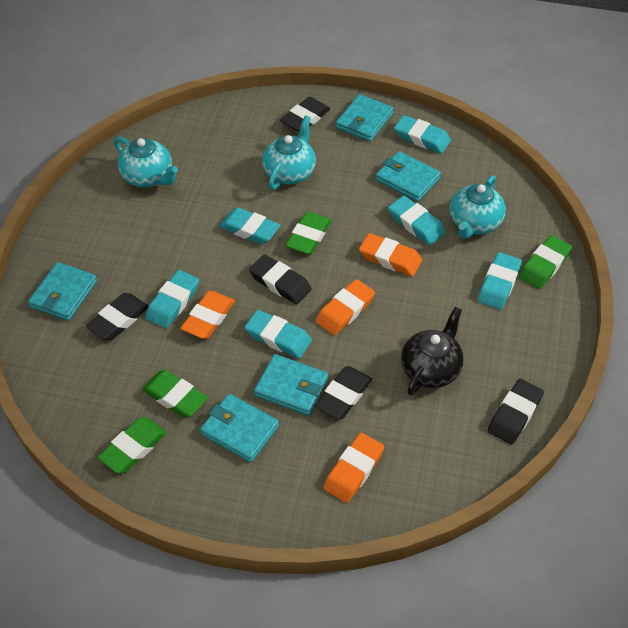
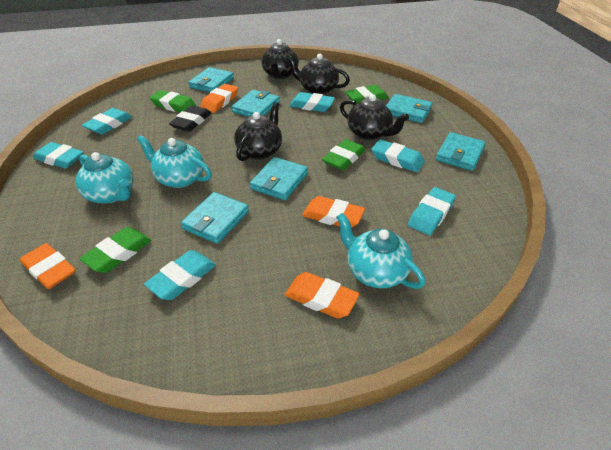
black eraser: 5 -> 1
black teapot: 1 -> 4
turquoise wallet: 5 -> 6

